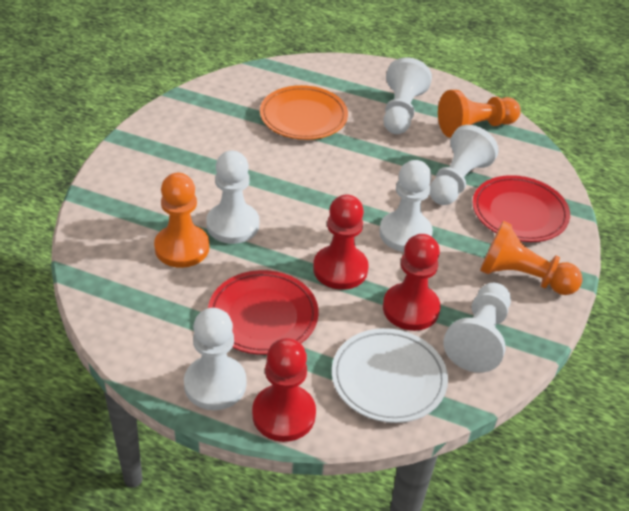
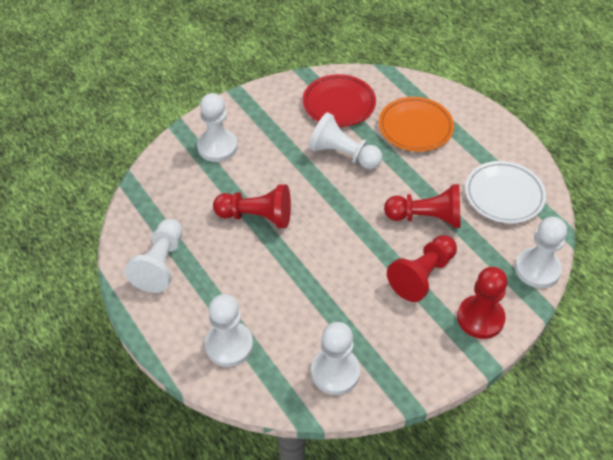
orange pawn: 3 -> 0
red pawn: 3 -> 4
red plate: 2 -> 1

